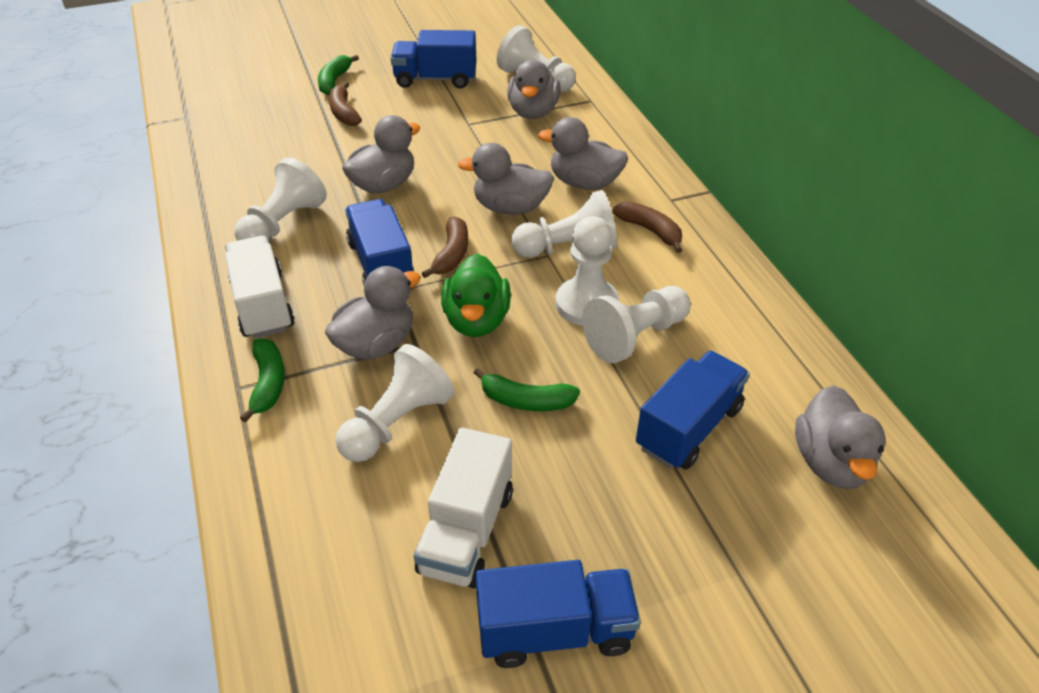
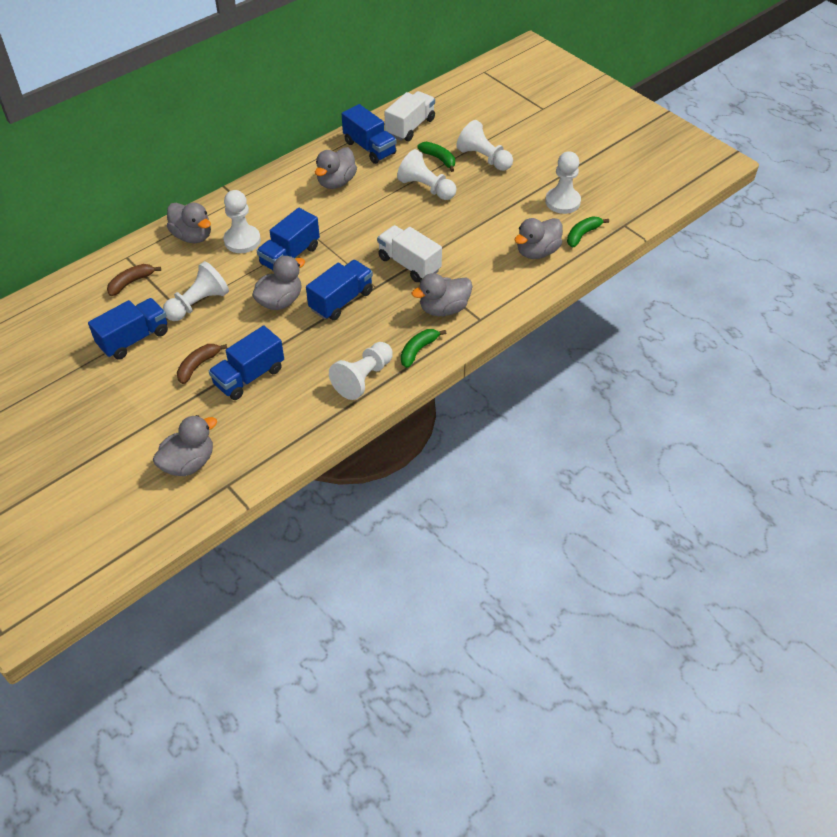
blue truck: 4 -> 5
brown banana: 3 -> 2
green duck: 1 -> 0

